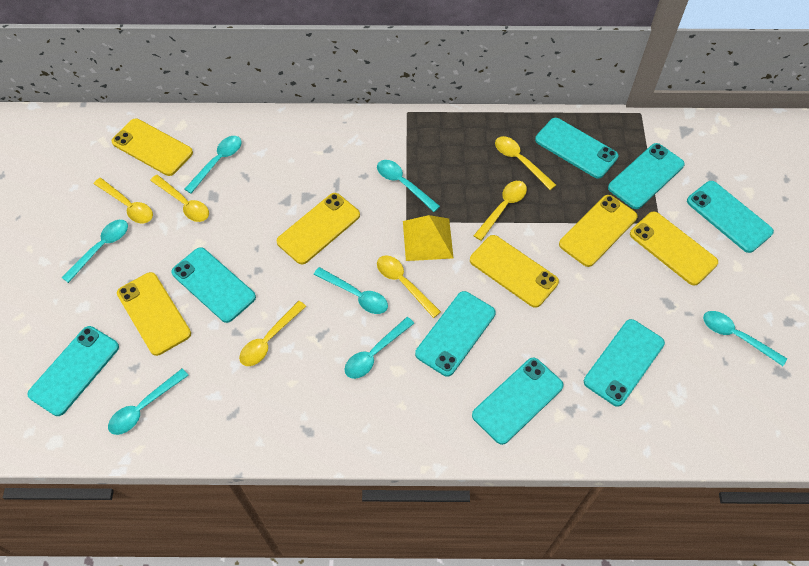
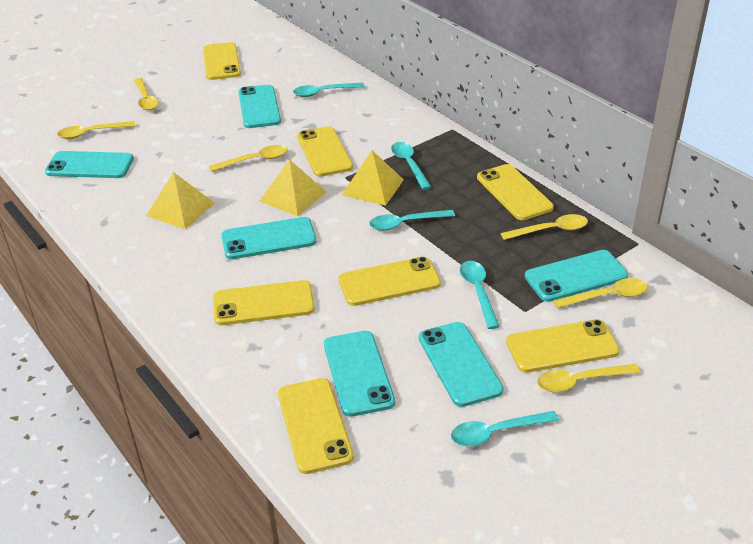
turquoise phone: 8 -> 6
turquoise spoon: 7 -> 5
yellow phone: 6 -> 7
yellow pyramid: 1 -> 3

